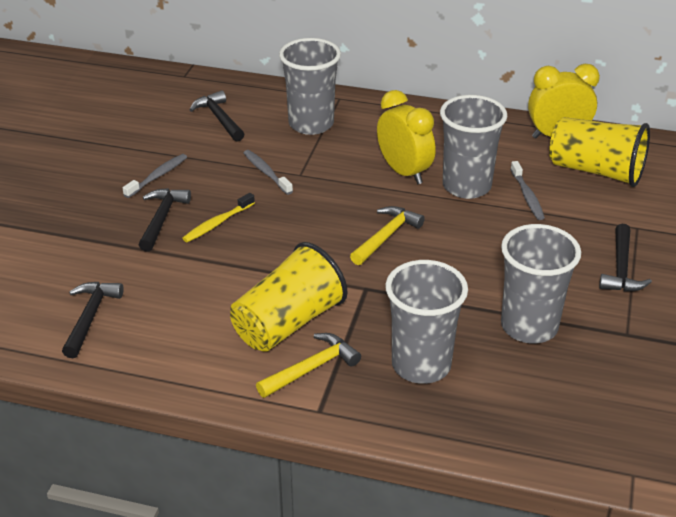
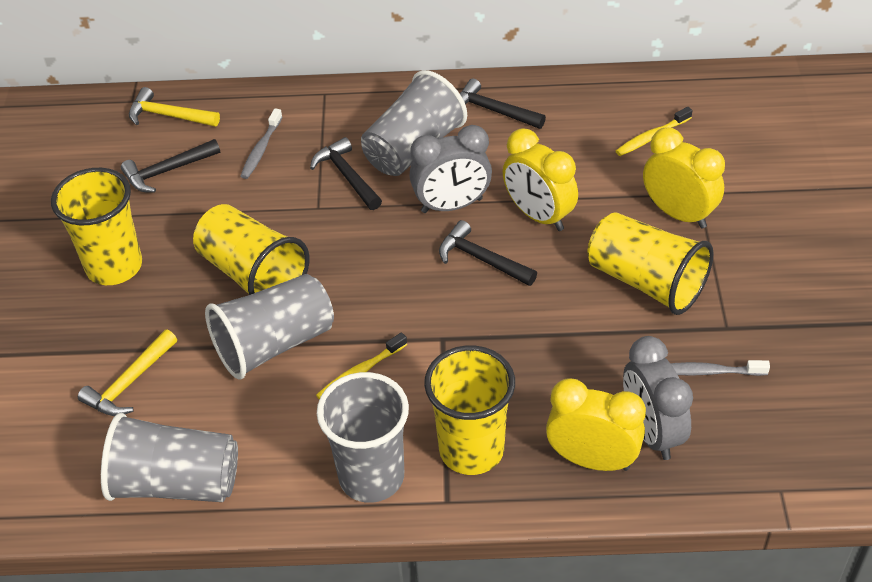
grey clock: 0 -> 2
grey toothbrush: 3 -> 2
yellow clock: 2 -> 3
yellow cup: 2 -> 4
yellow toothbrush: 1 -> 2

